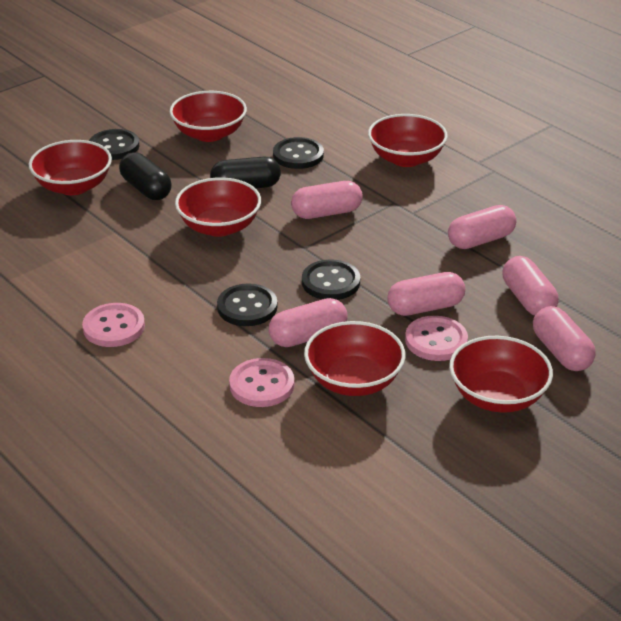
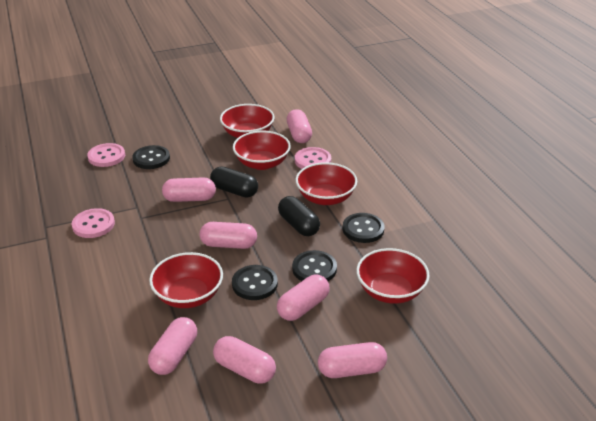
pink capsule: 6 -> 7
red bowl: 6 -> 5

